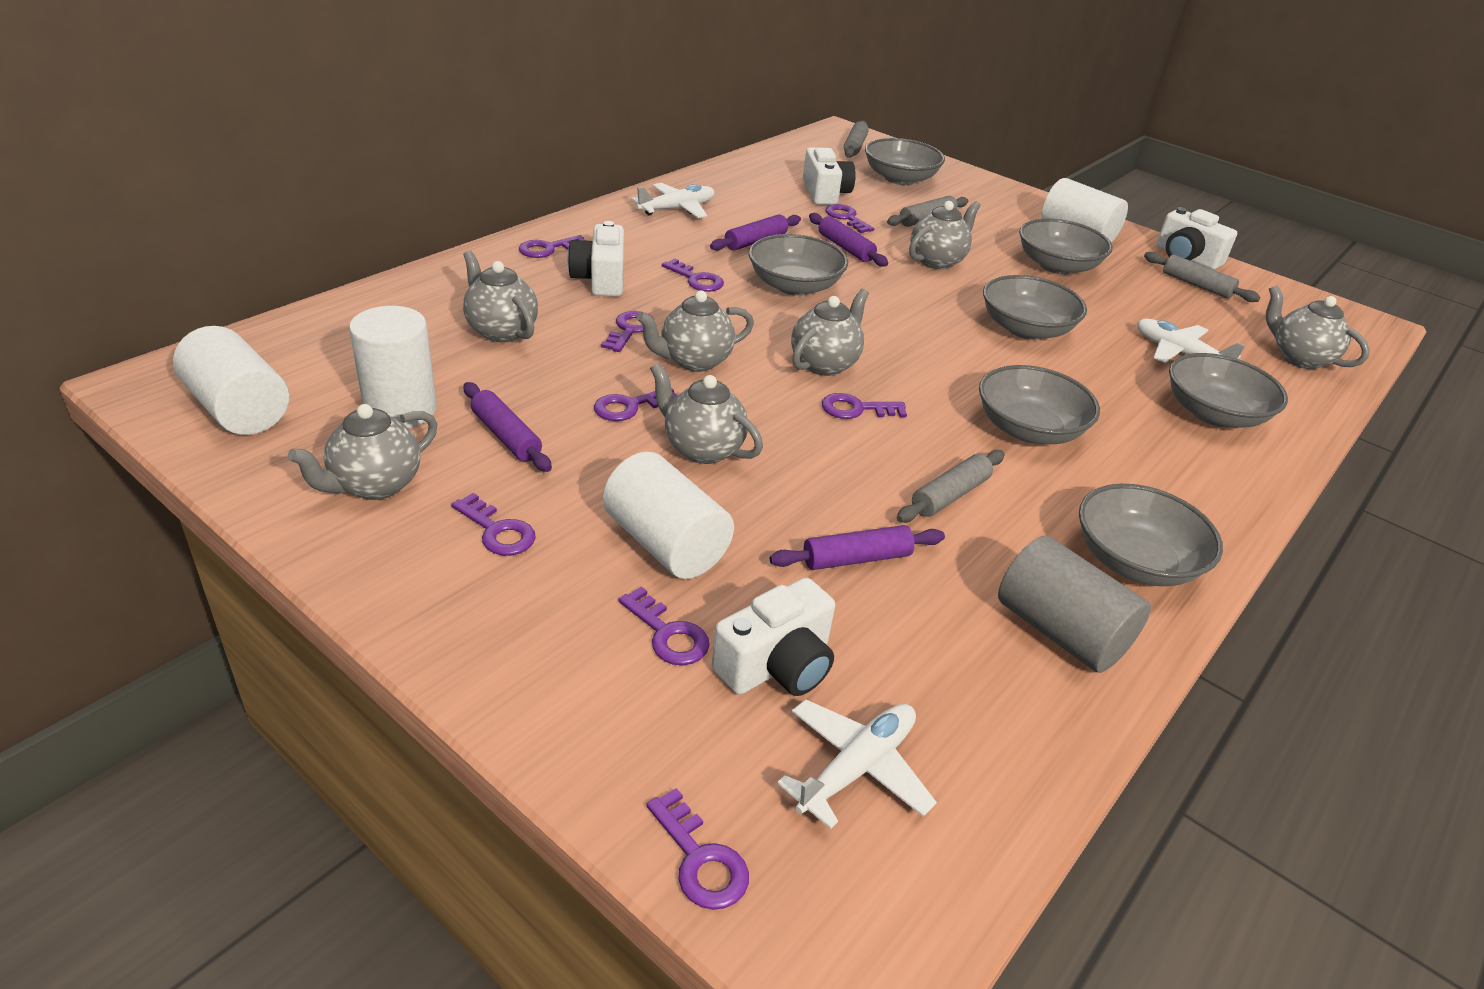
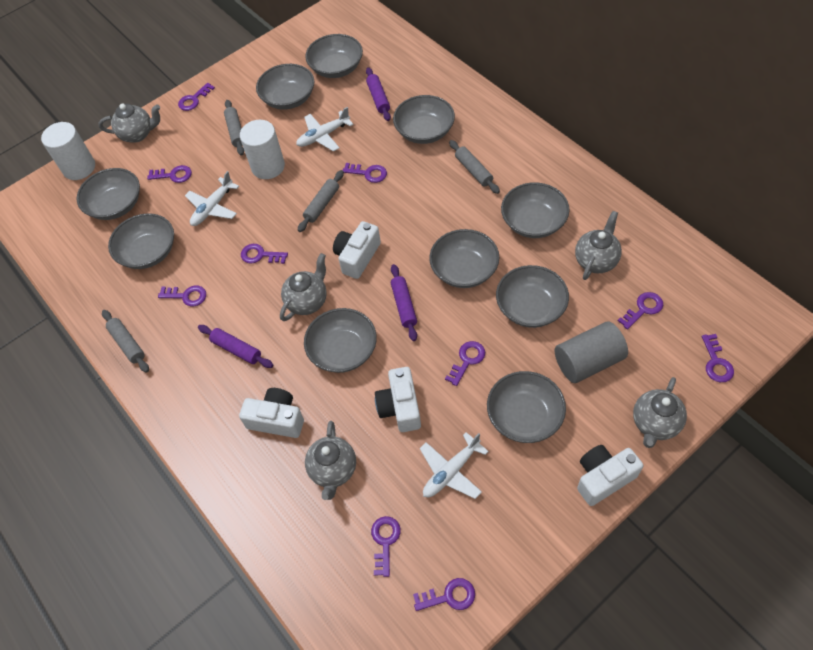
grey bowl: 7 -> 10
grey teapot: 7 -> 5
purple key: 9 -> 10
purple rolling pin: 4 -> 3
white cylinder: 4 -> 2

